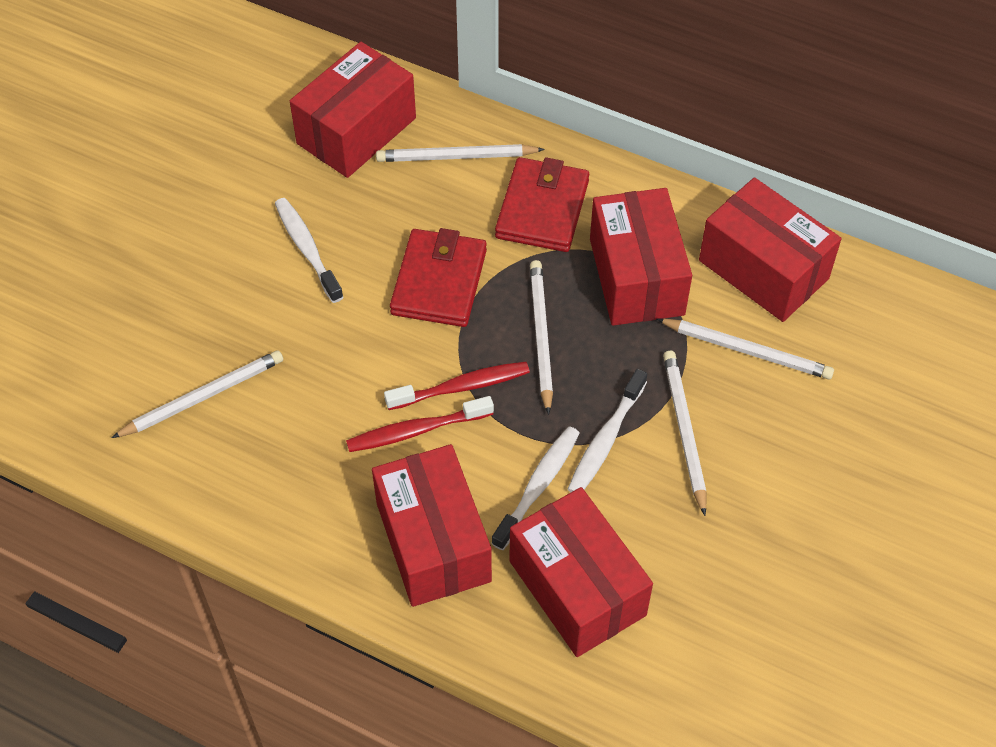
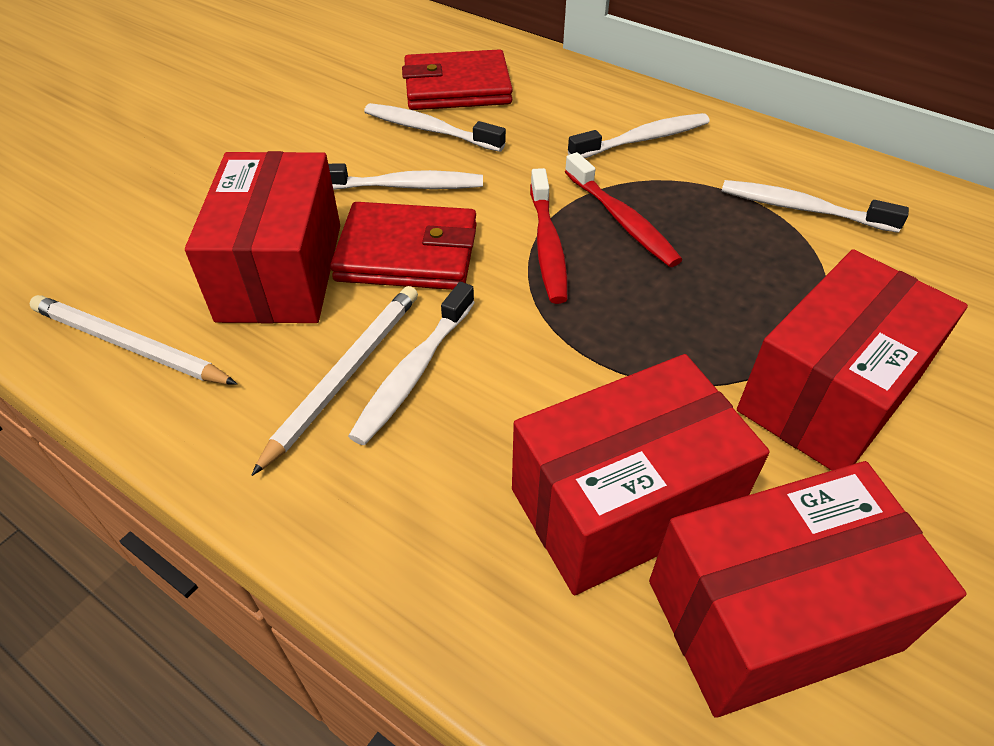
red box: 5 -> 4
white pencil: 5 -> 2
white toothbrush: 3 -> 5

